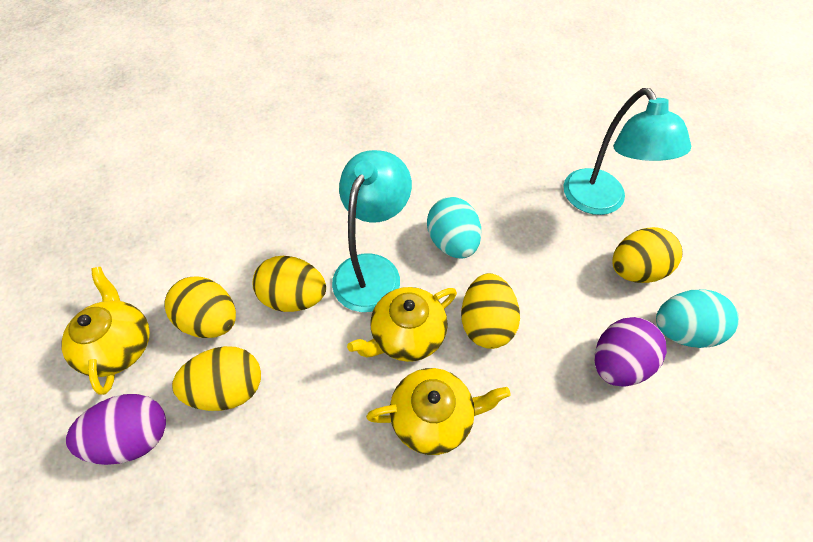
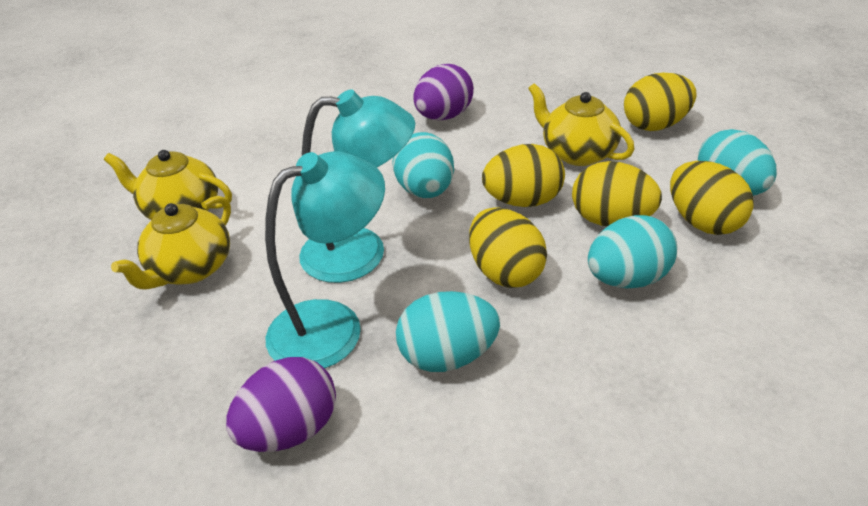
turquoise egg: 2 -> 4

